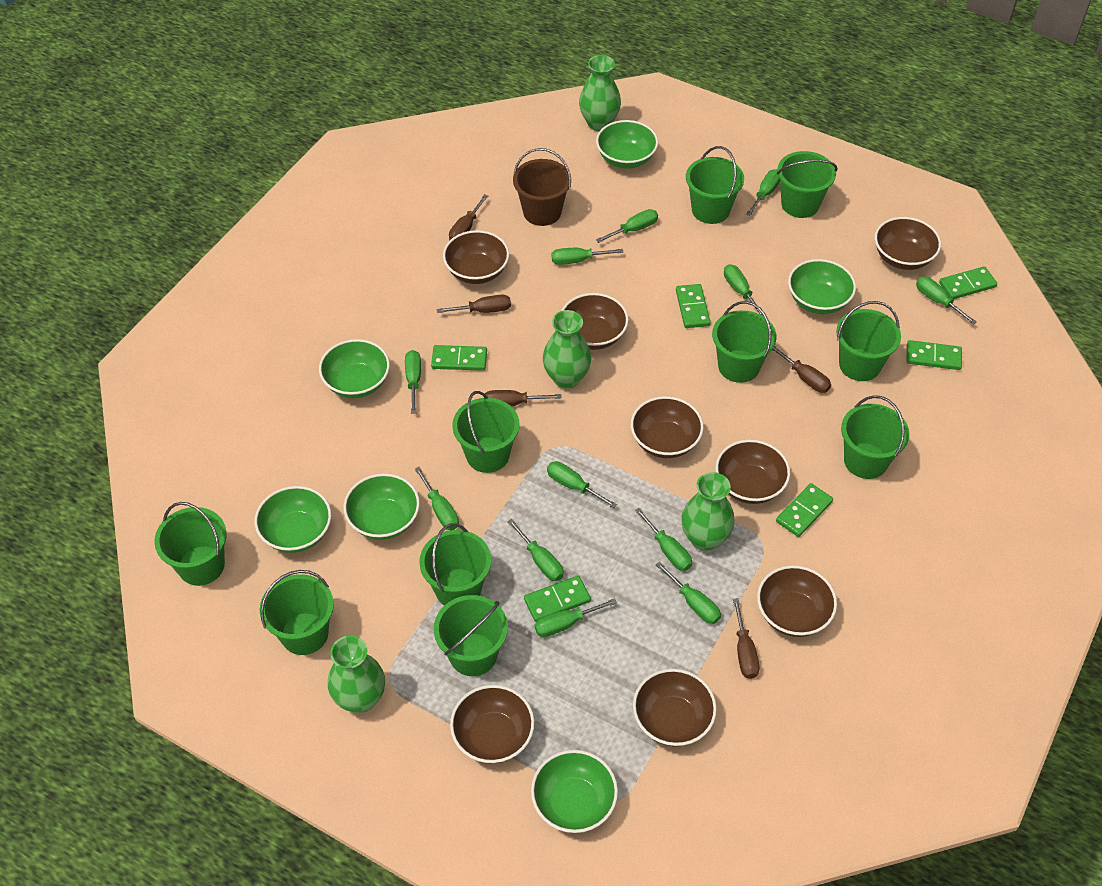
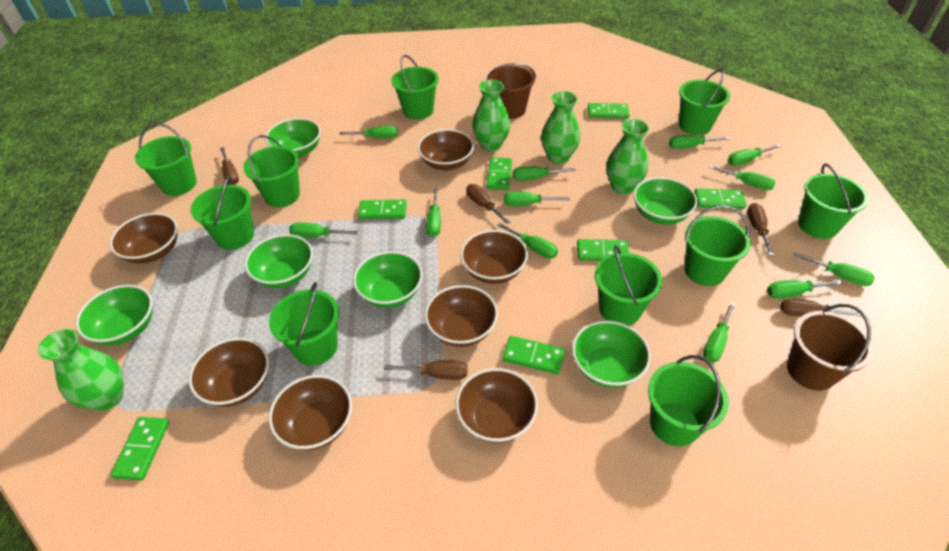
brown bowl: 8 -> 7
brown bucket: 1 -> 2
green domino: 6 -> 7

